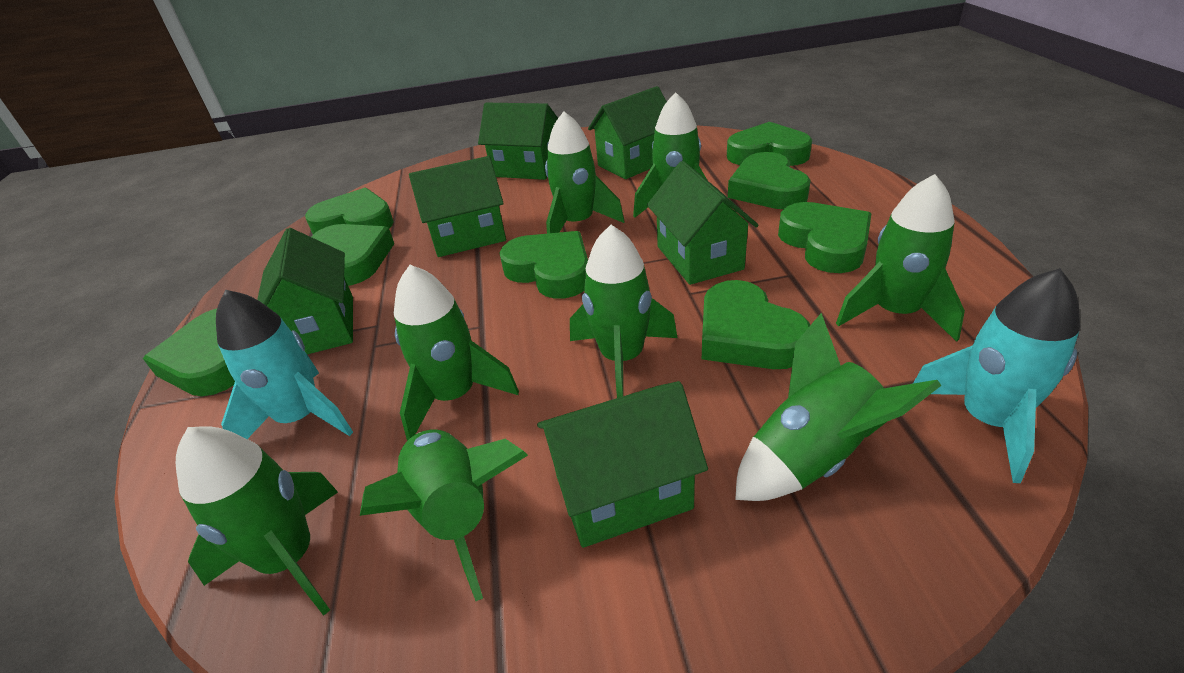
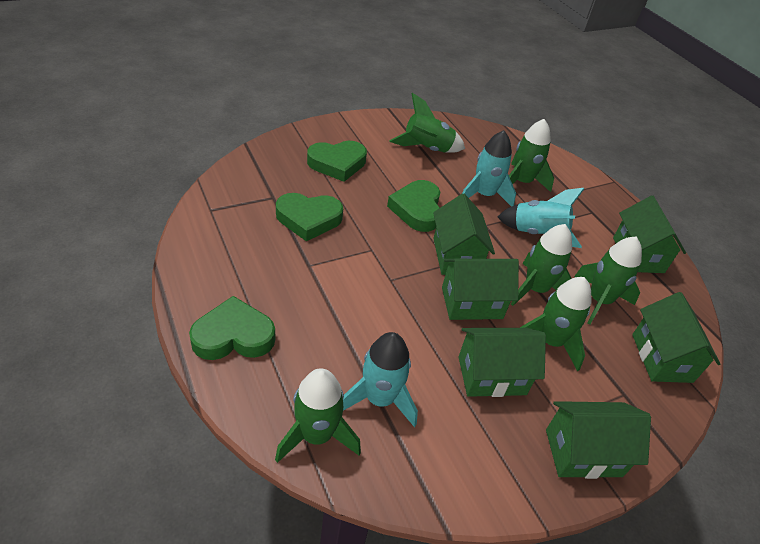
green heart: 8 -> 4
green rocket: 8 -> 6
turquoise rocket: 2 -> 3

